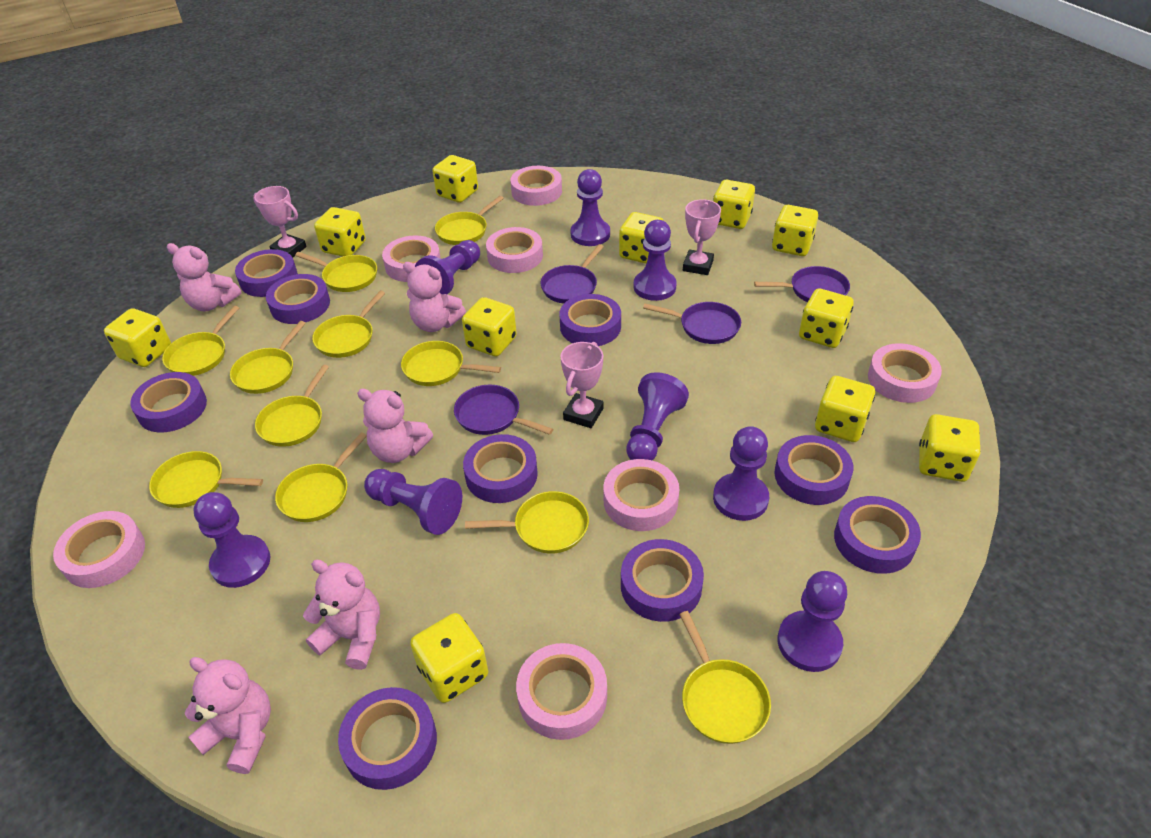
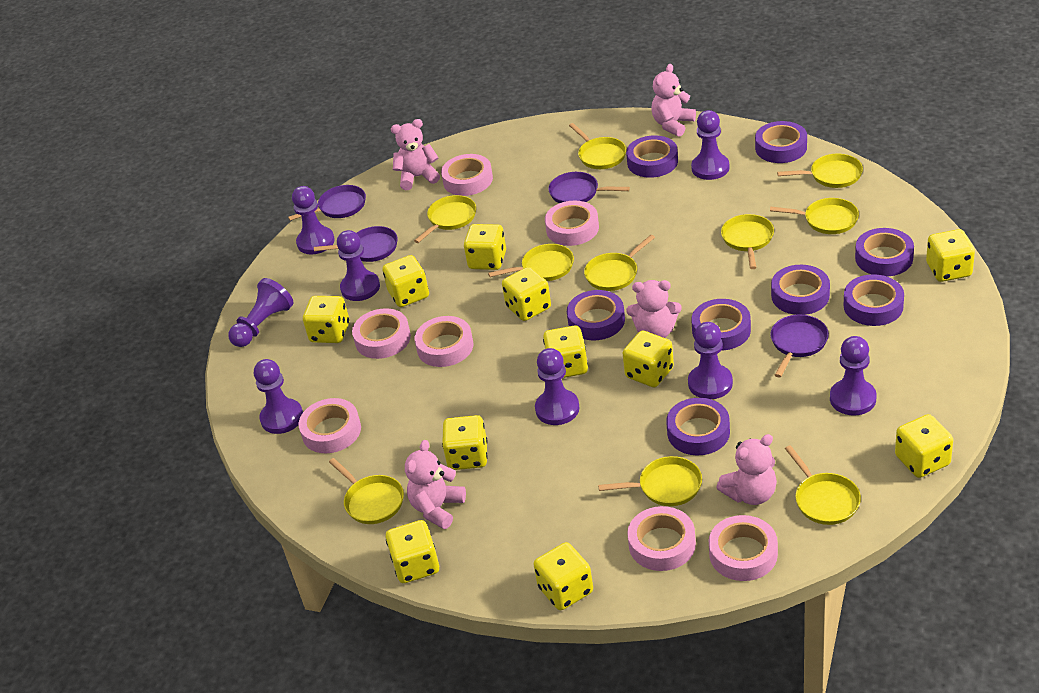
pink trophy: 3 -> 0
purple tape: 9 -> 8
yellow pan: 11 -> 10

